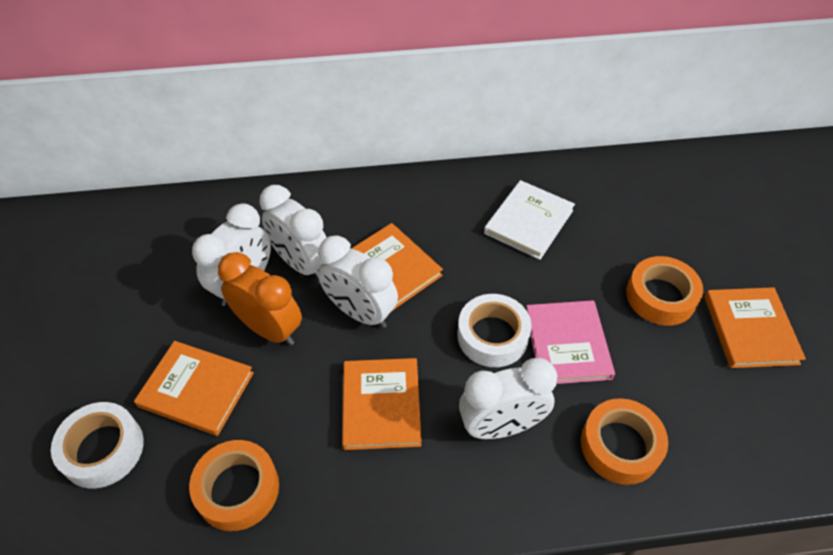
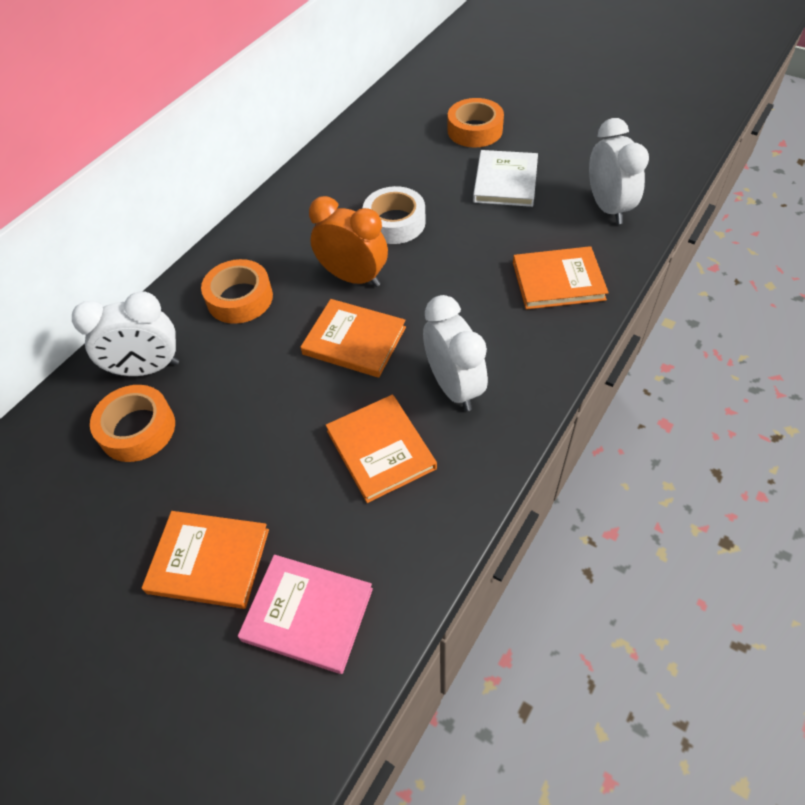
white clock: 4 -> 3
white tape: 2 -> 1

